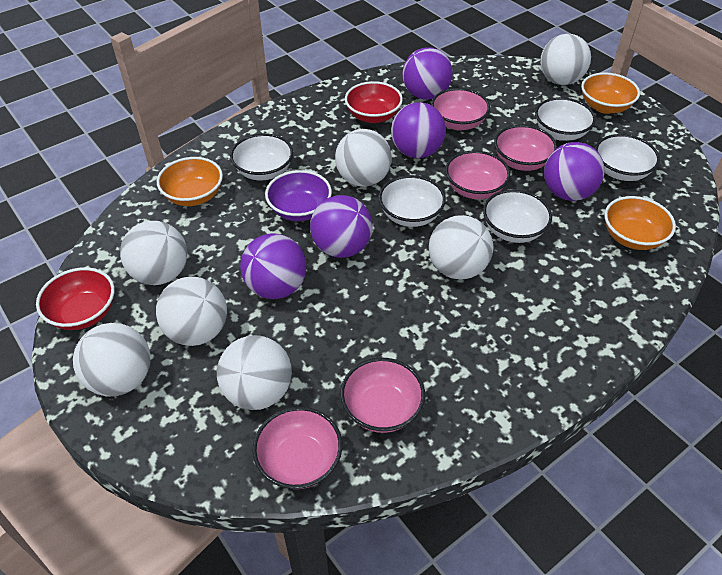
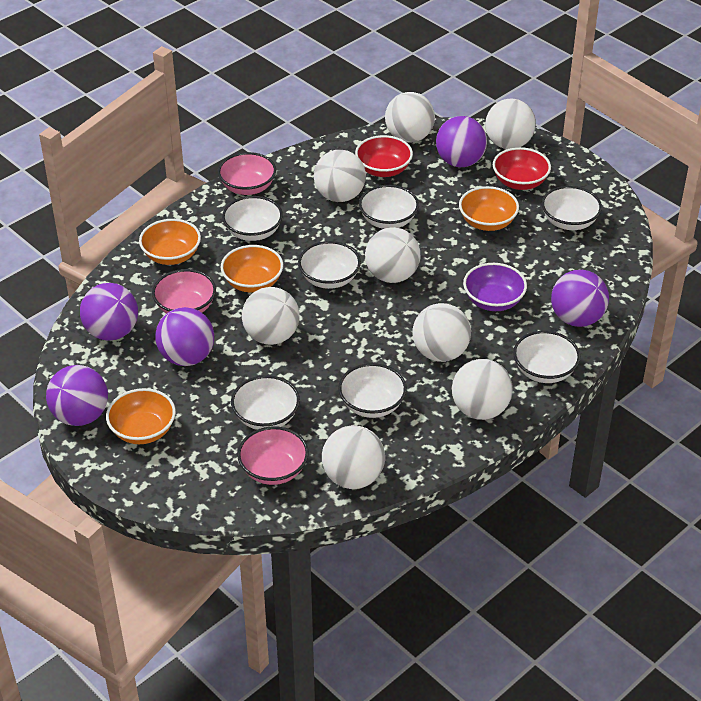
orange bowl: 3 -> 4
pink bowl: 5 -> 3
white ball: 7 -> 8
white bowl: 5 -> 7

